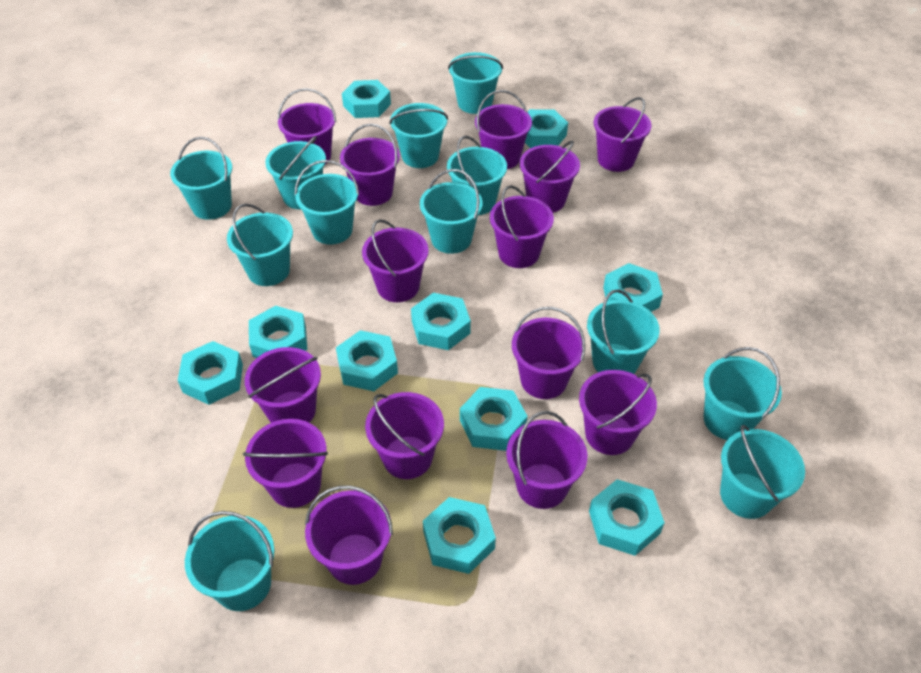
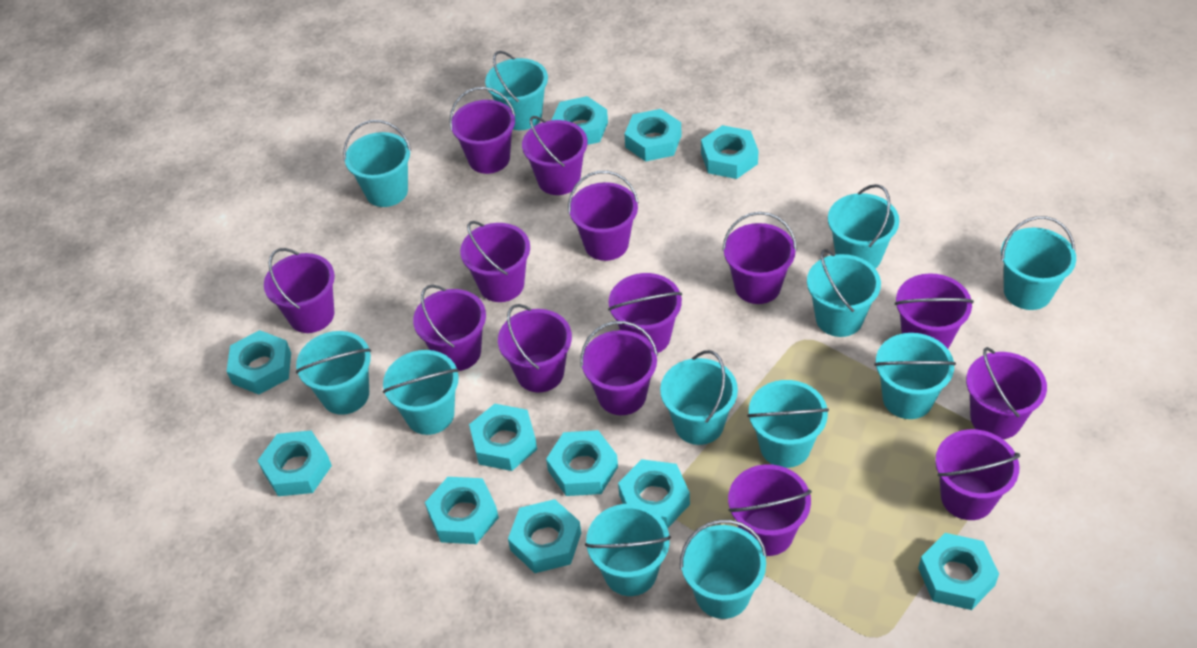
turquoise nut: 10 -> 11

